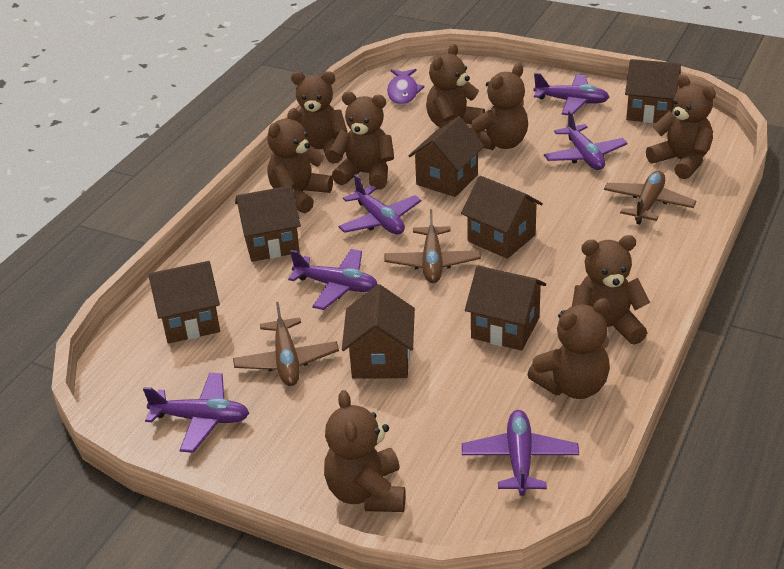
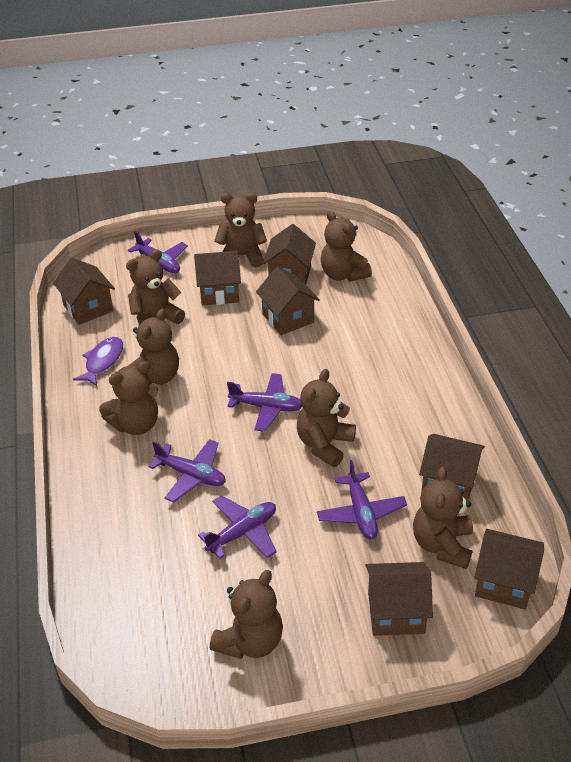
brown plane: 3 -> 0
brown teddy bear: 9 -> 8
purple plane: 6 -> 5

